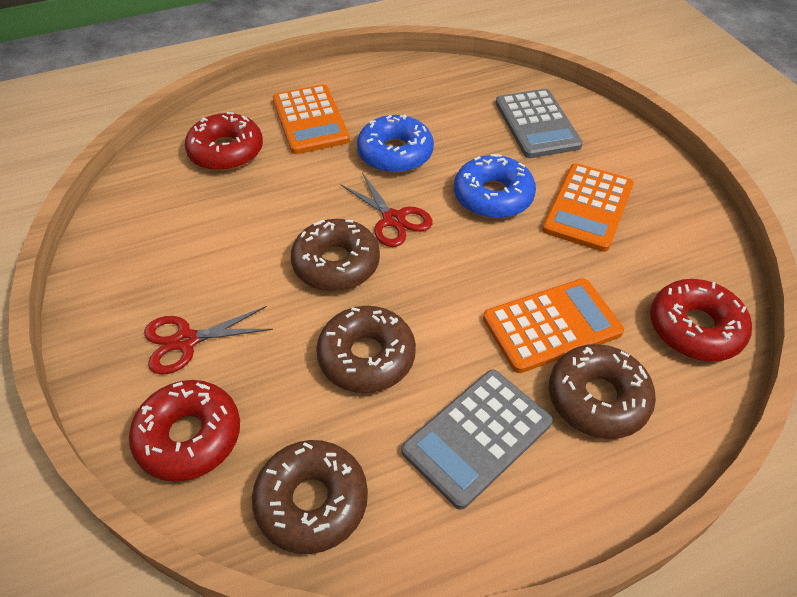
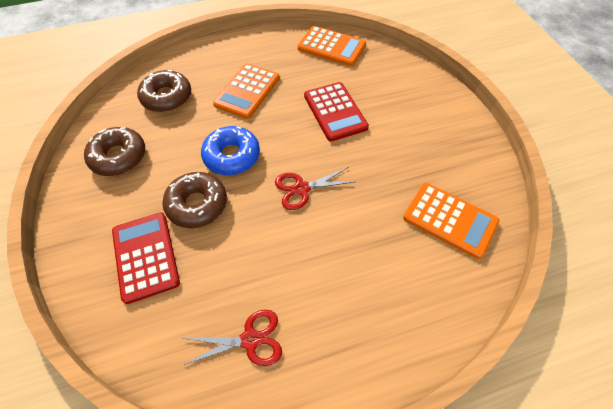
blue donut: 2 -> 1
brown donut: 4 -> 3
grey calculator: 2 -> 0
red calculator: 0 -> 2
red donut: 3 -> 0

